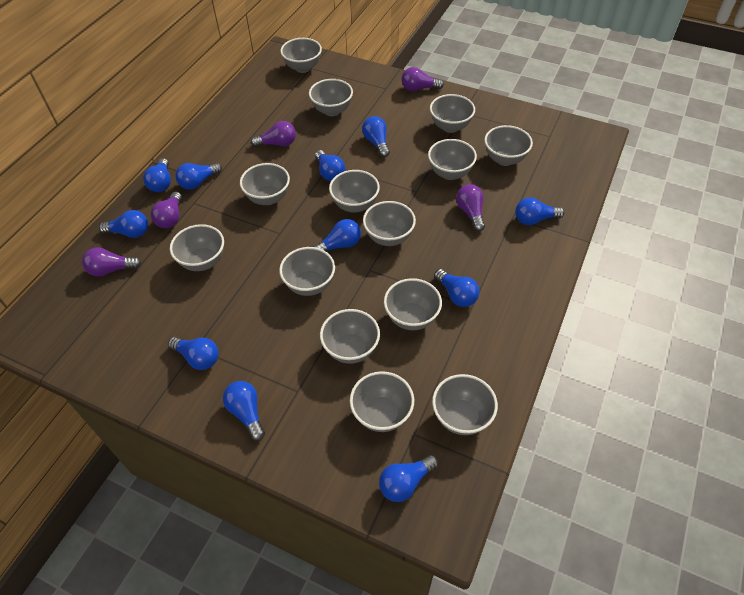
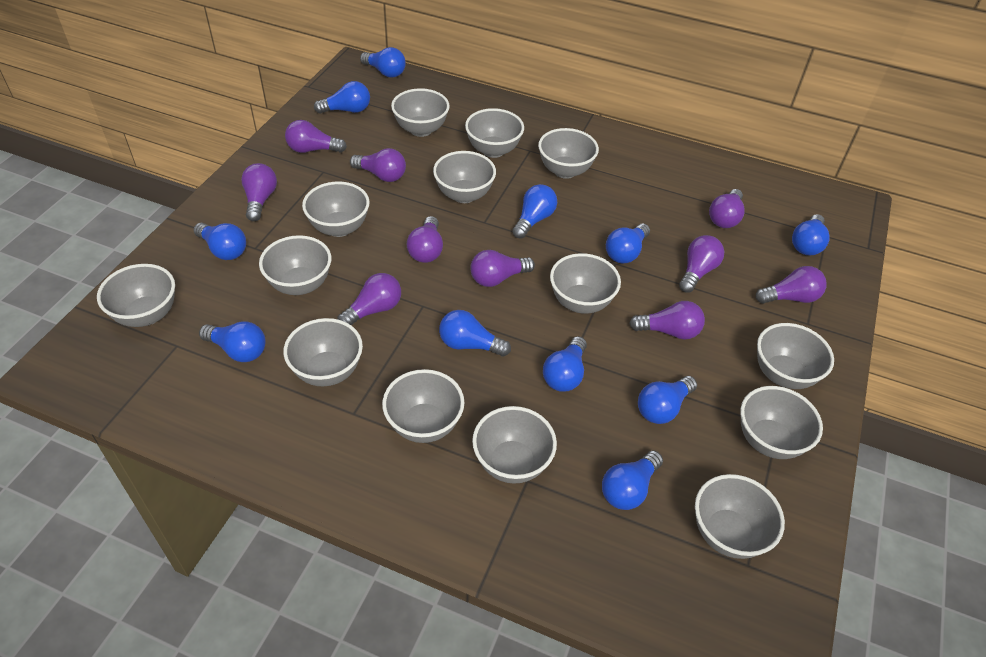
purple light bulb: 5 -> 10

